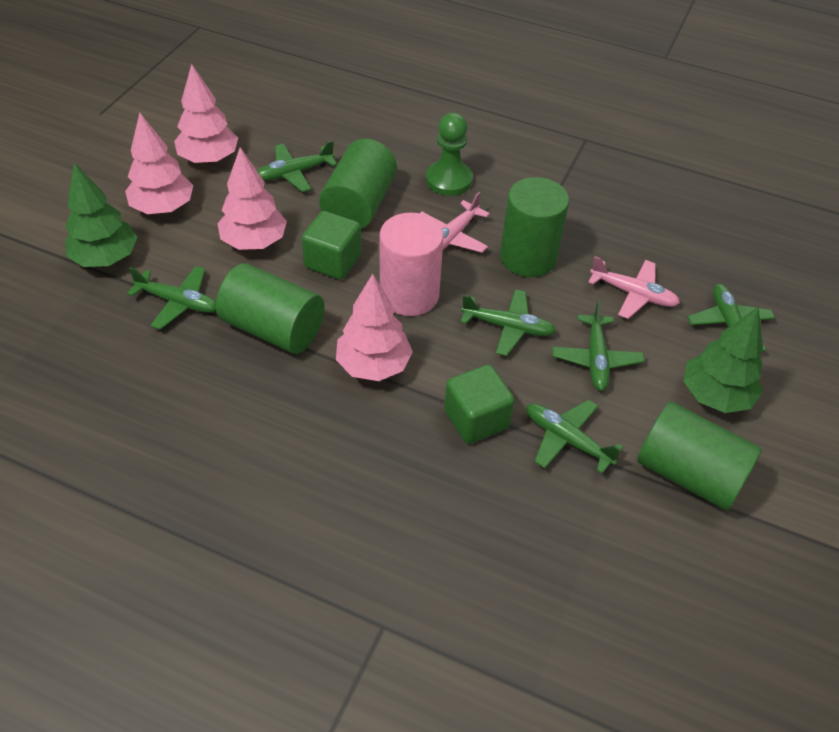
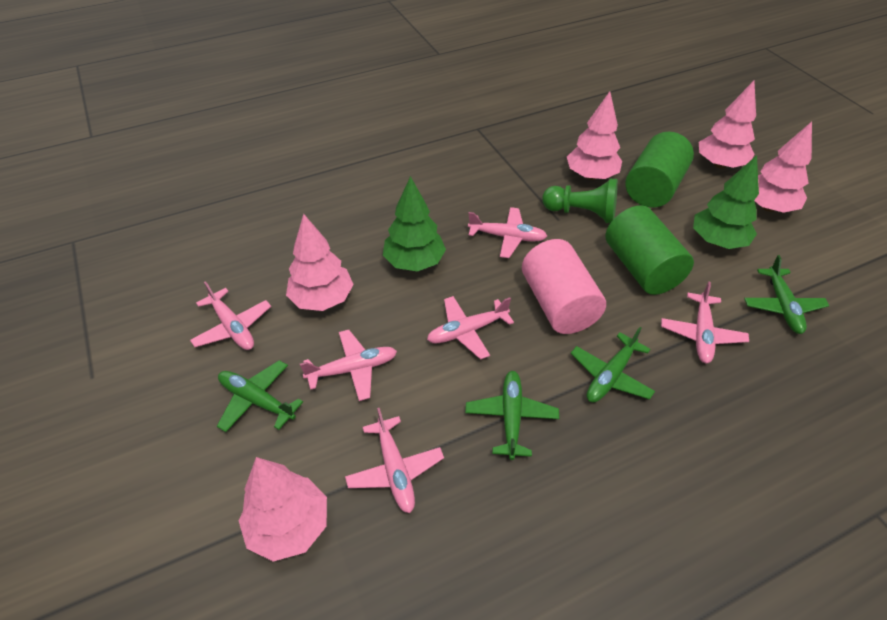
green cube: 2 -> 0
green cylinder: 4 -> 2
green plane: 6 -> 4
pink plane: 2 -> 6
pink tree: 4 -> 5

